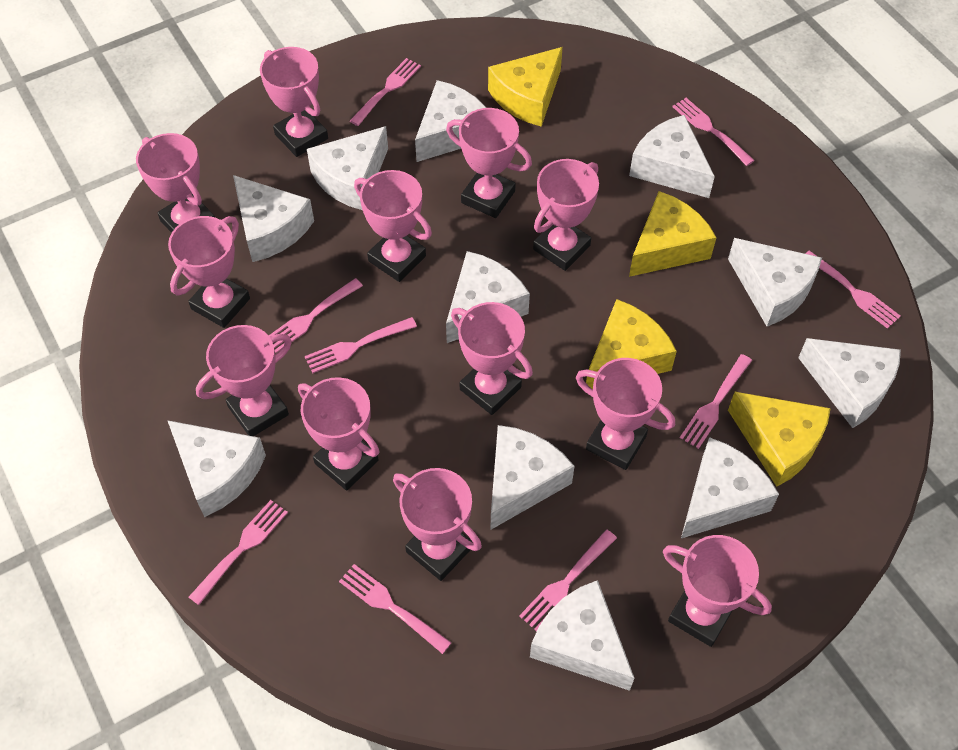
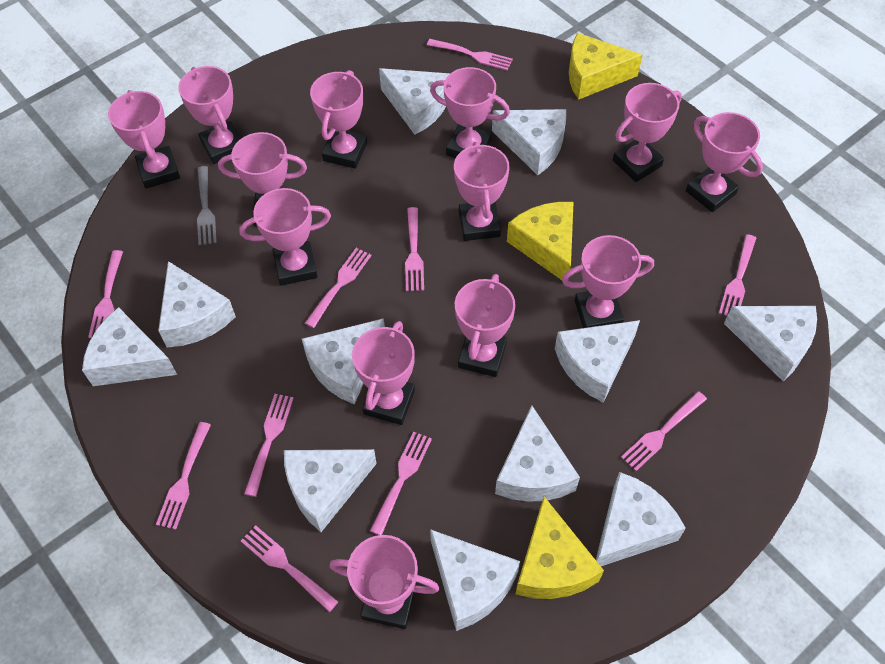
grey fork: 0 -> 1
pink fork: 9 -> 10
pink trophy: 12 -> 13
yellow cheese: 4 -> 3

